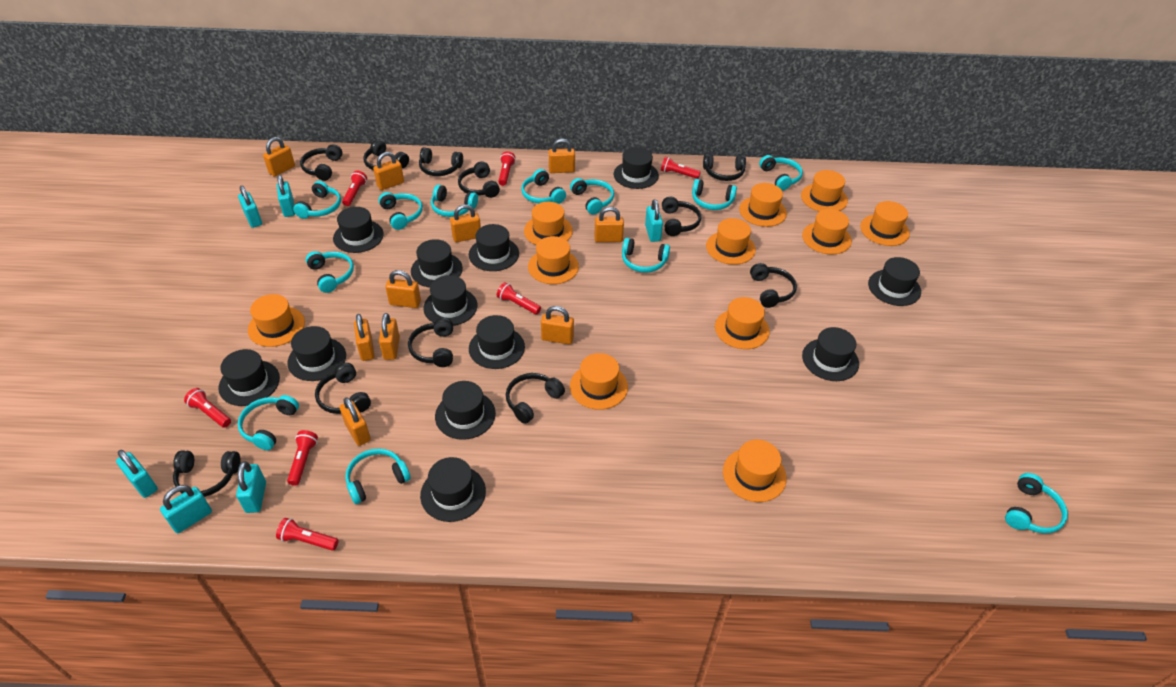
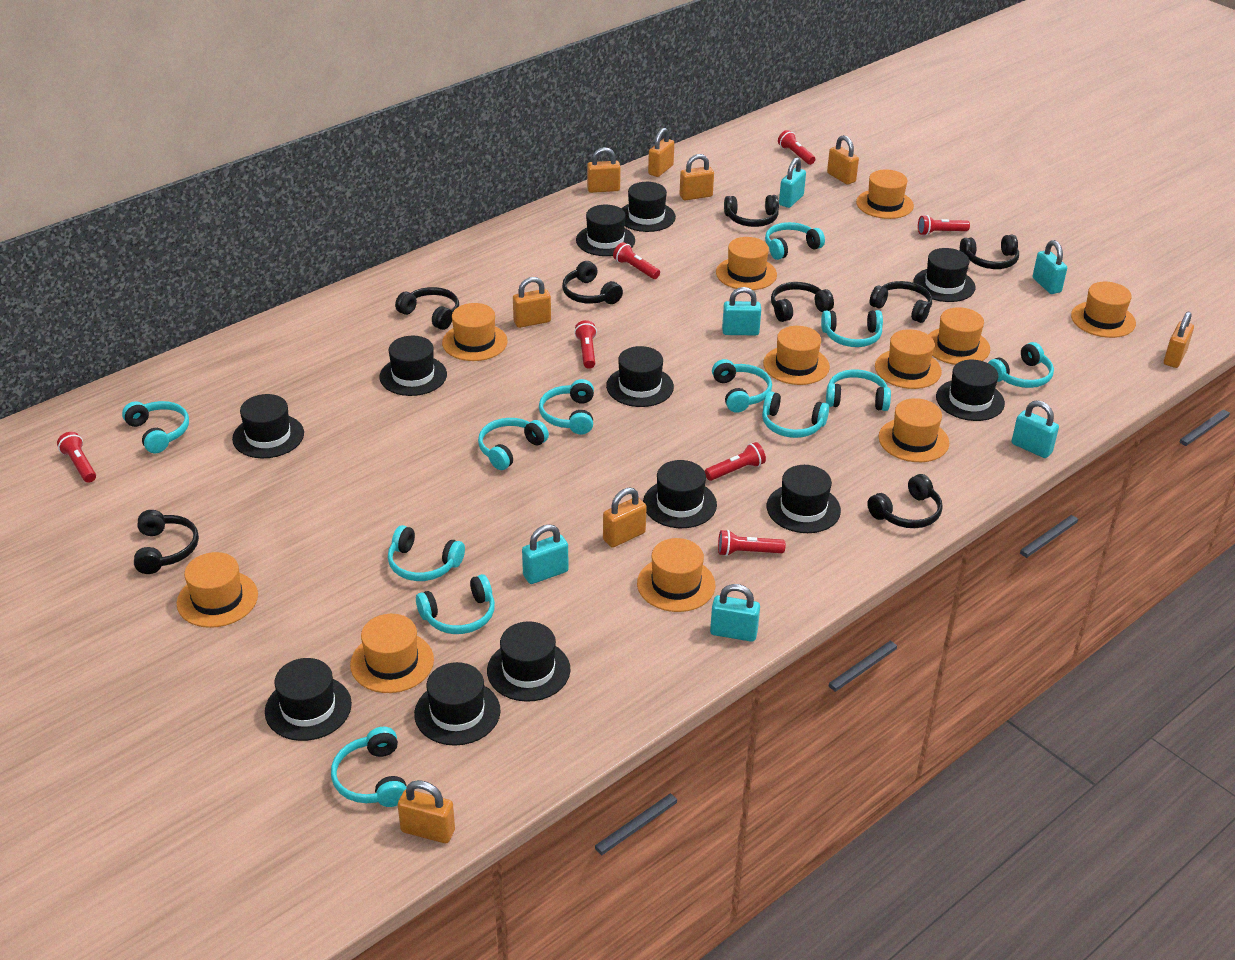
black headphones: 11 -> 8
orange padlock: 10 -> 8

